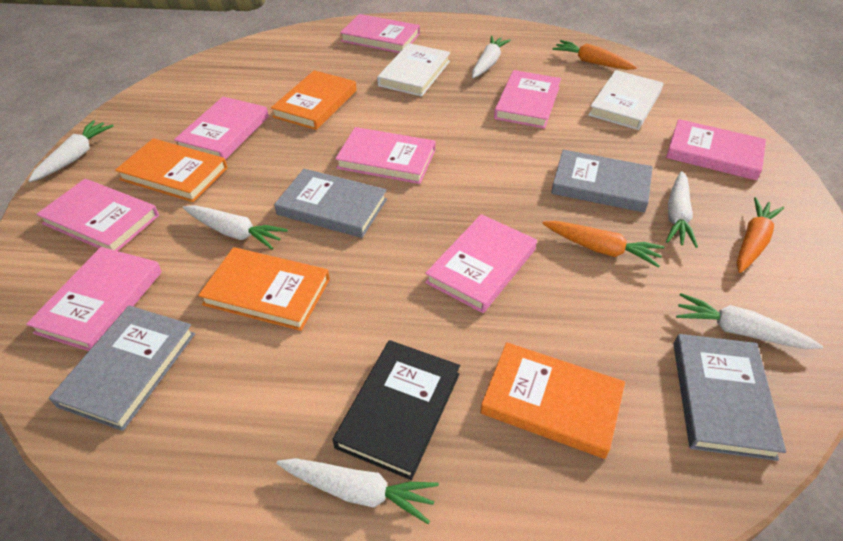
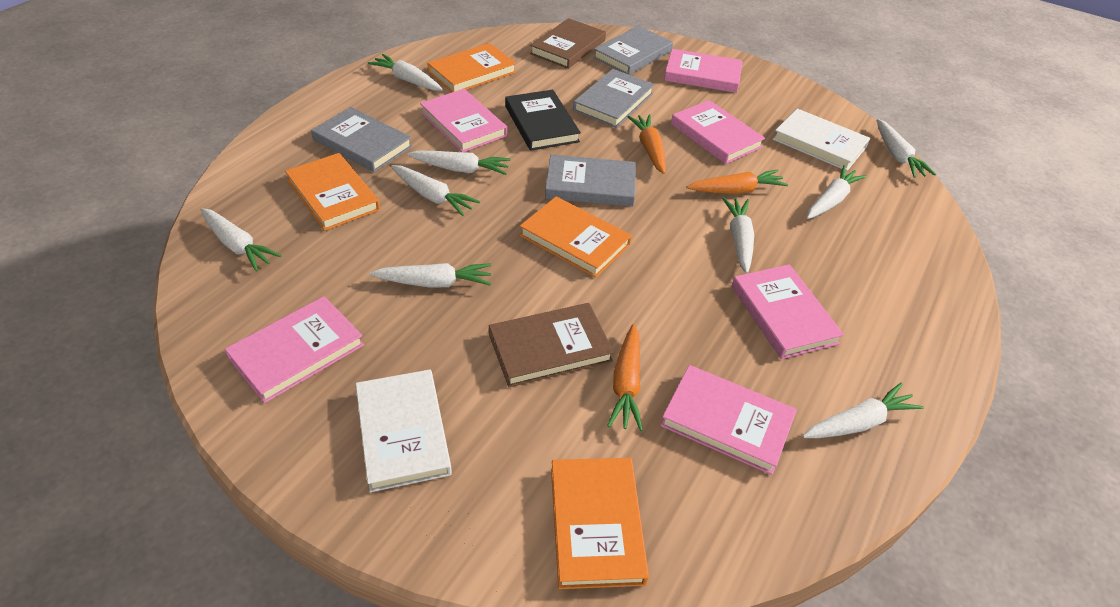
brown book: 0 -> 2
pink book: 8 -> 6
white carrot: 6 -> 9

